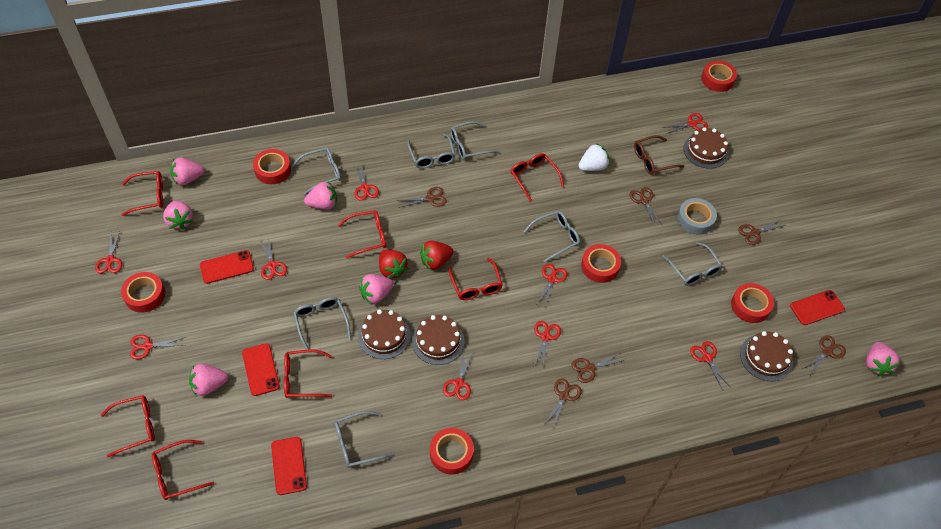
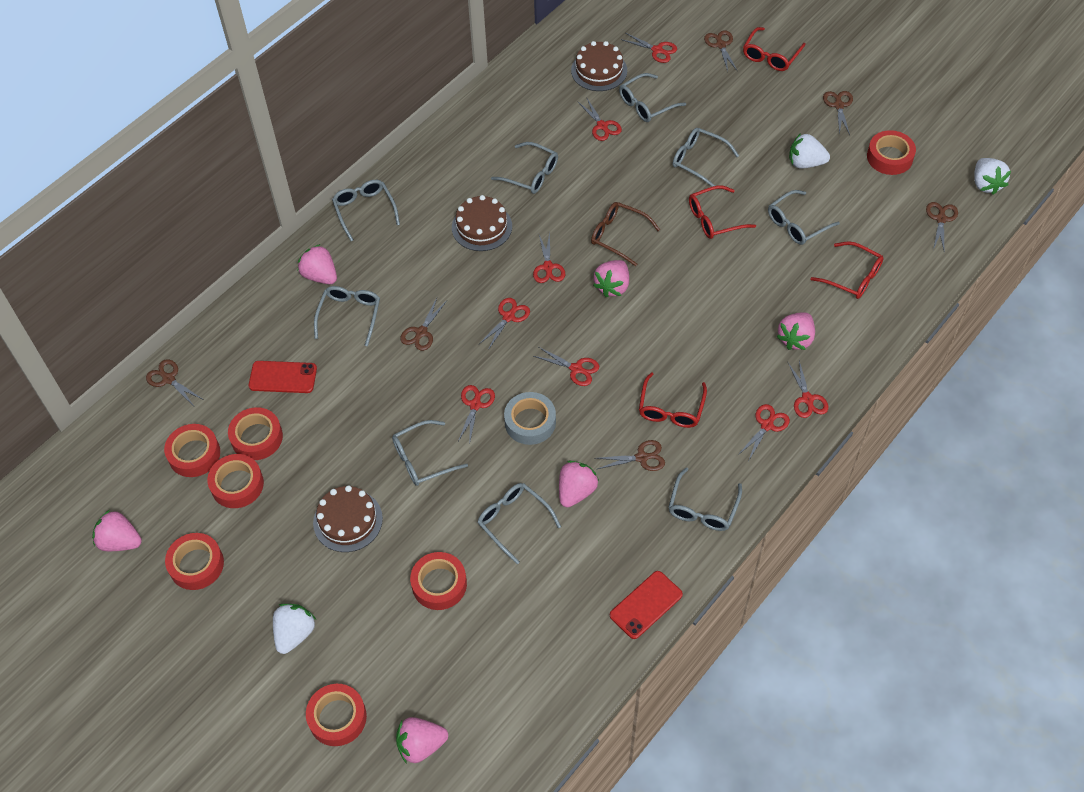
brown cake: 4 -> 3
grey glasses: 7 -> 9
red glasses: 7 -> 4
red phone: 4 -> 2
red scissors: 9 -> 8
red strawberry: 2 -> 0
red tape: 6 -> 7
white strawberry: 1 -> 3

